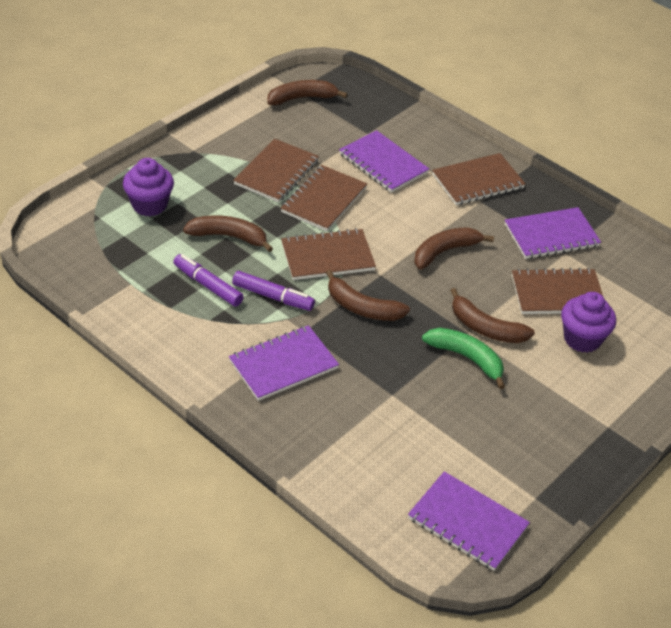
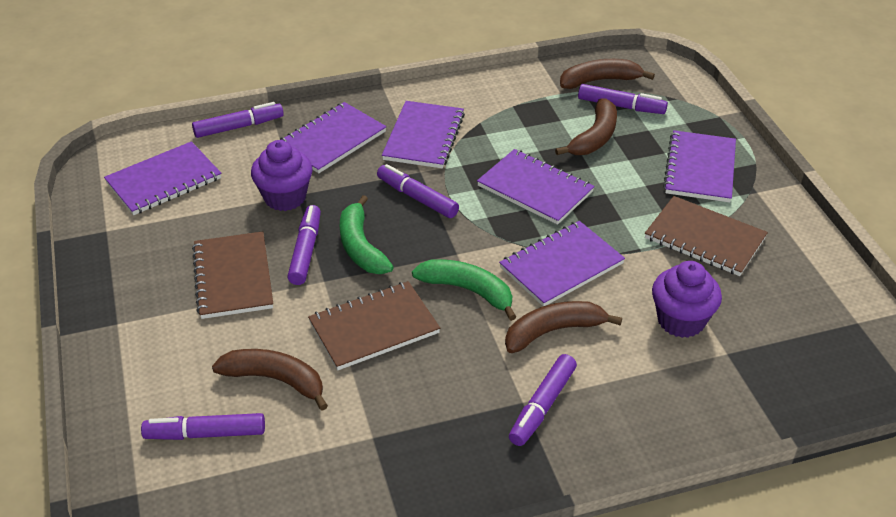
brown banana: 5 -> 4
brown notebook: 5 -> 3
green banana: 1 -> 2
purple marker: 2 -> 6
purple notebook: 4 -> 6

